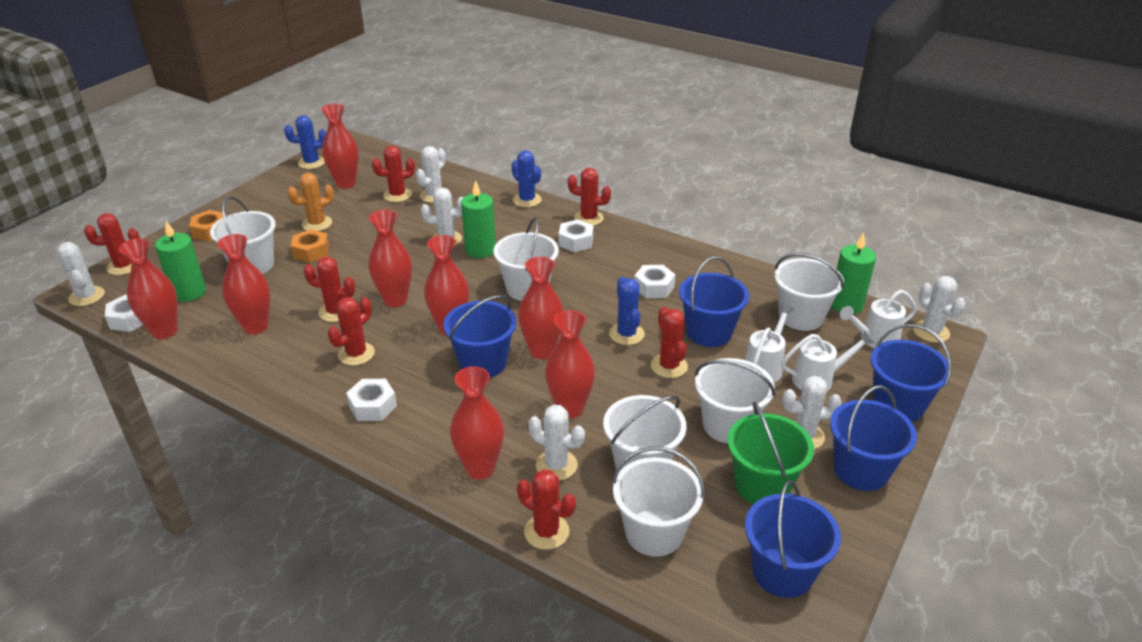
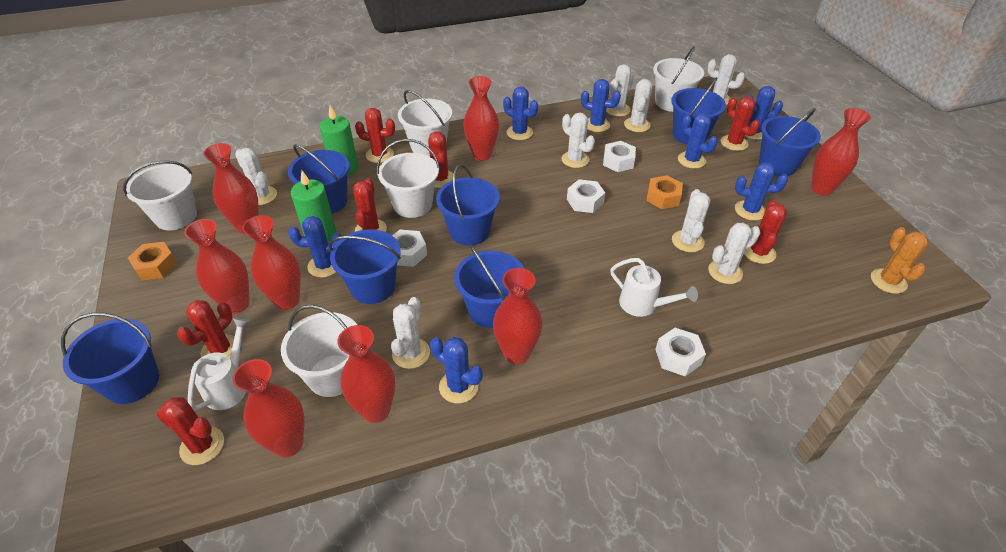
blue bucket: 5 -> 7
blue cactus: 3 -> 7
green bucket: 1 -> 0
green candle: 3 -> 2
white bucket: 6 -> 5
white cactus: 6 -> 8
white watering can: 3 -> 2

